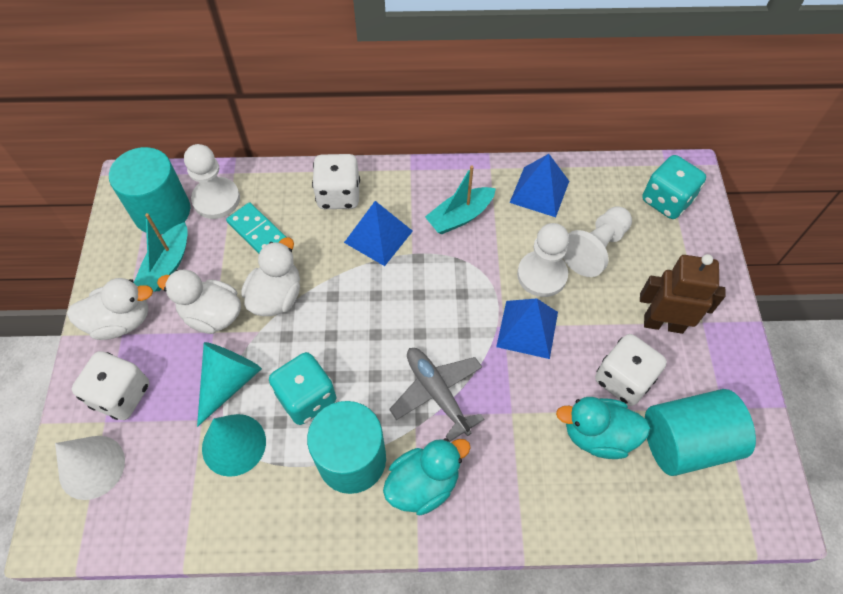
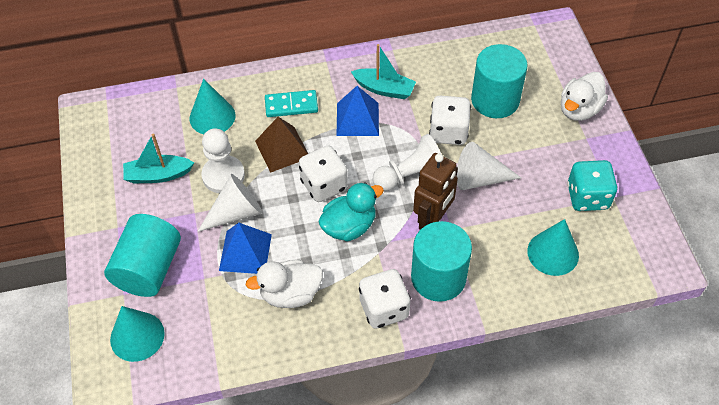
blue pyramid: 3 -> 2
brown pyramid: 0 -> 1
grey plane: 1 -> 0
turquoise cone: 2 -> 3
turquoise dice: 2 -> 1
turquoise duck: 2 -> 1
white cone: 1 -> 2
white duck: 3 -> 2
white pawn: 3 -> 2

